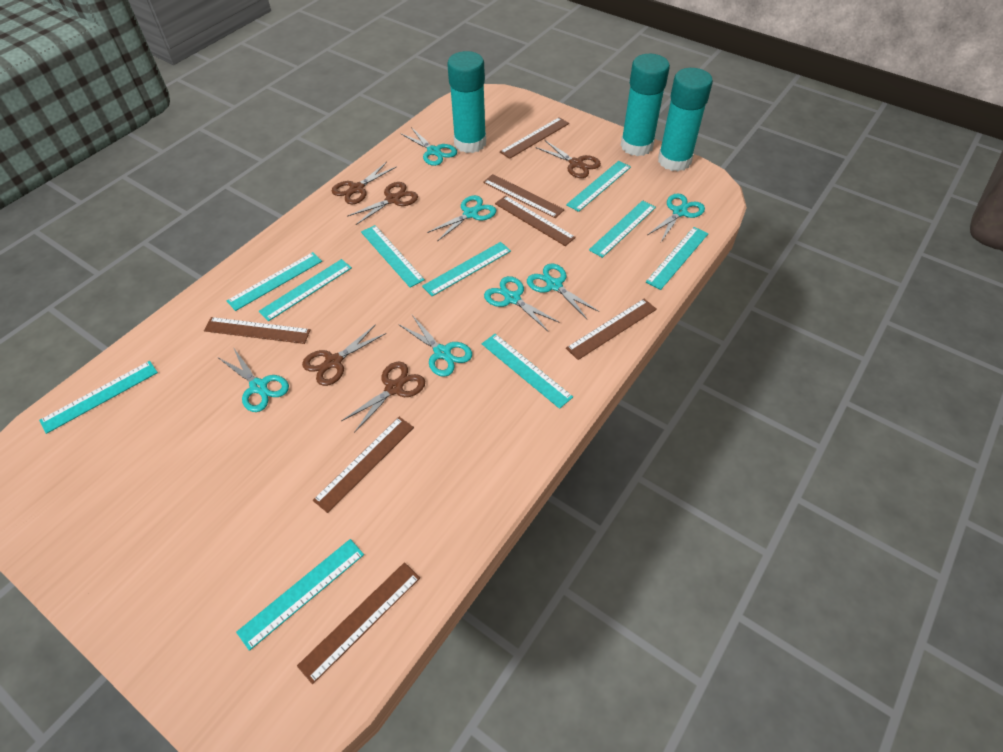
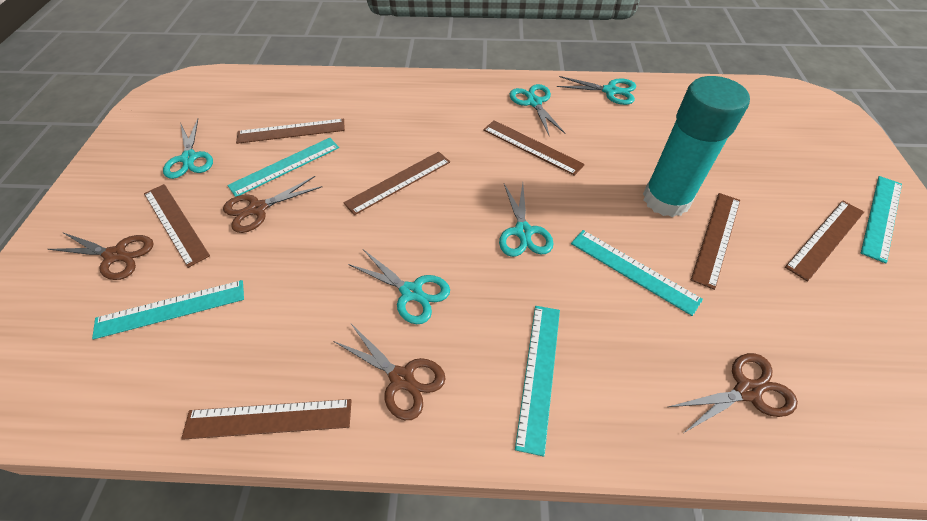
brown scissors: 5 -> 4
turquoise glue stick: 3 -> 1
turquoise ruler: 10 -> 5
turquoise scissors: 7 -> 5

